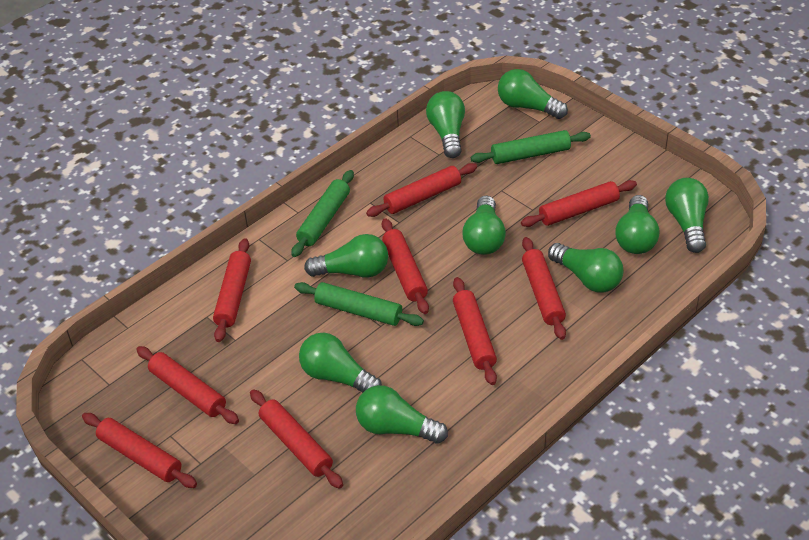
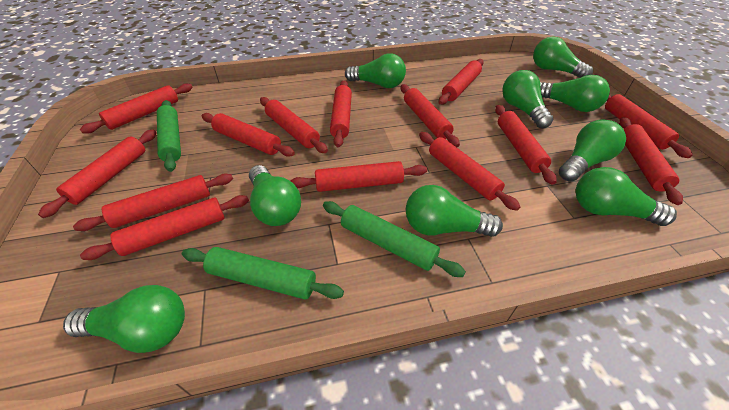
red rolling pin: 9 -> 14

